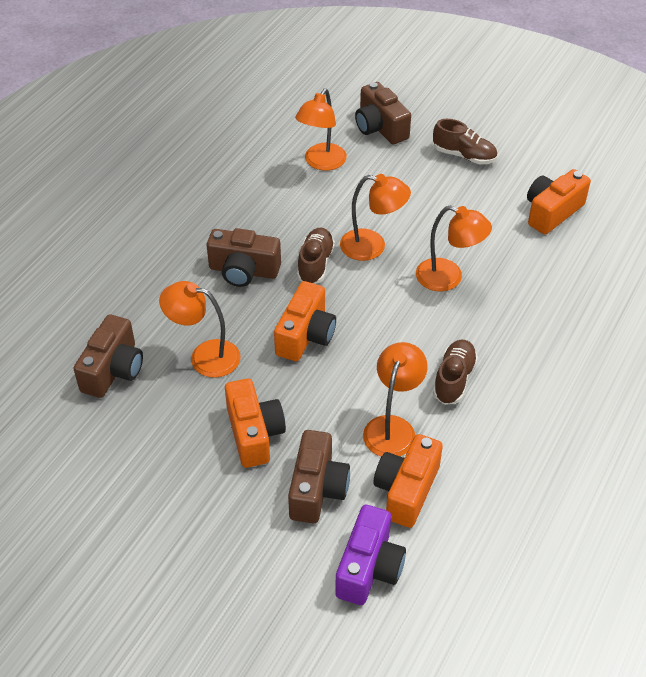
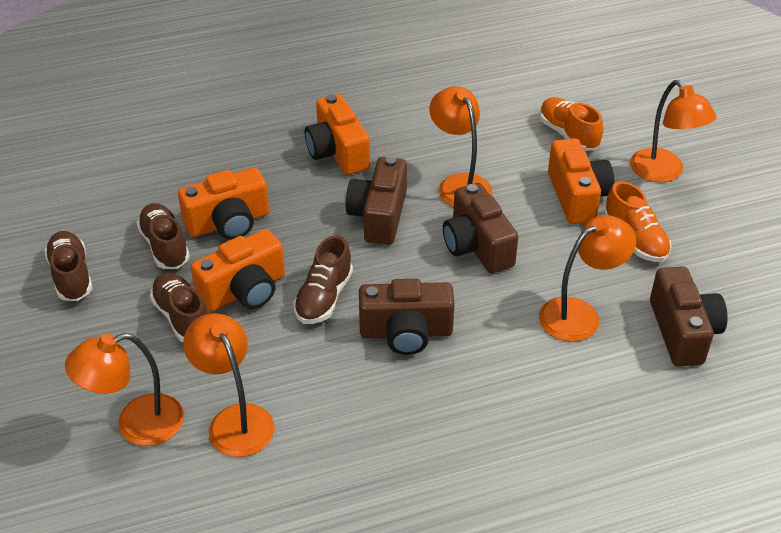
brown shoe: 3 -> 4
orange shoe: 0 -> 2
purple camera: 1 -> 0

